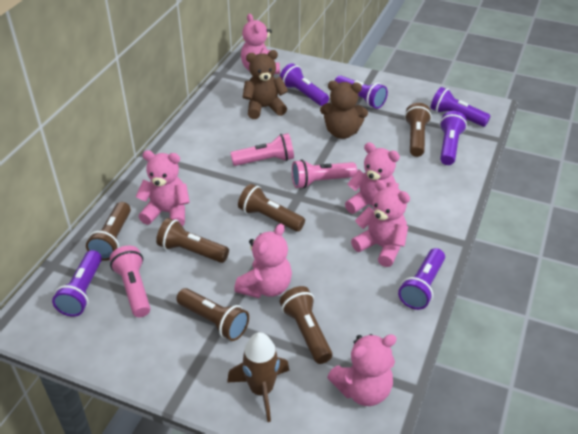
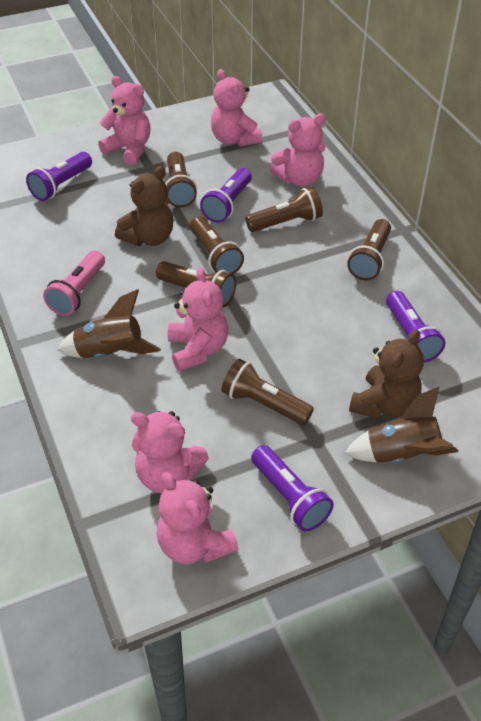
brown rocket: 1 -> 2
pink flashlight: 3 -> 1
purple flashlight: 6 -> 4

